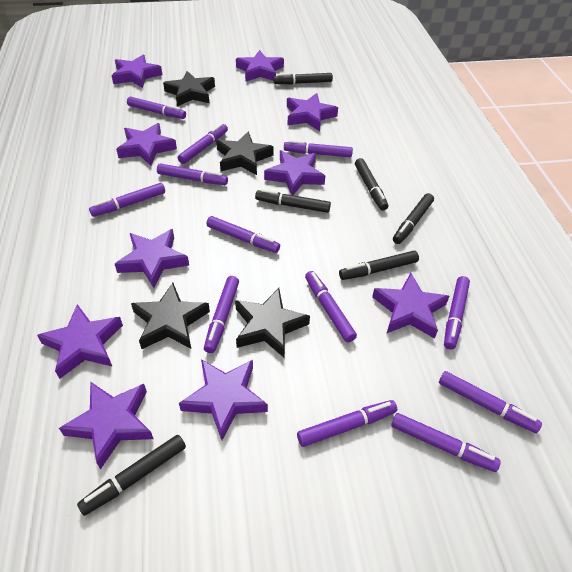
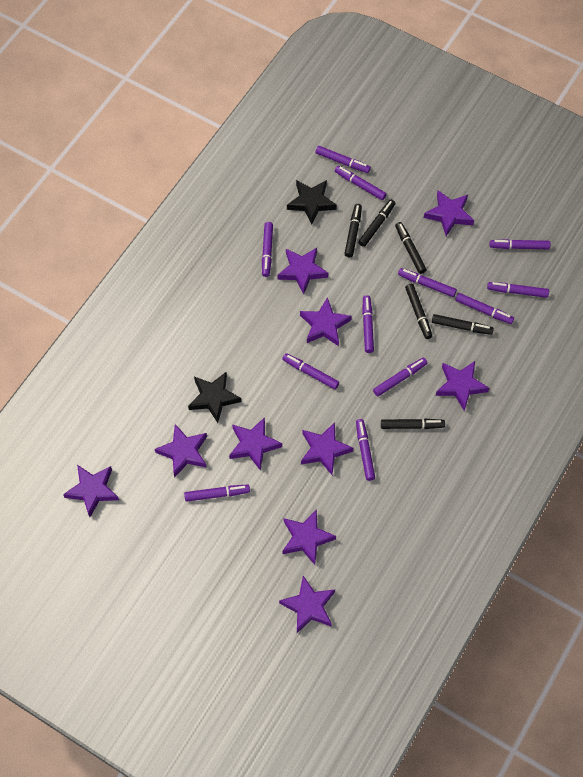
black star: 4 -> 2

